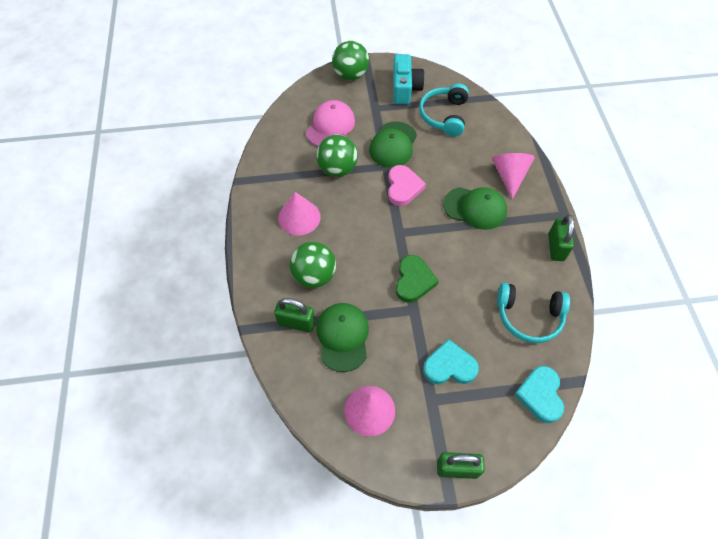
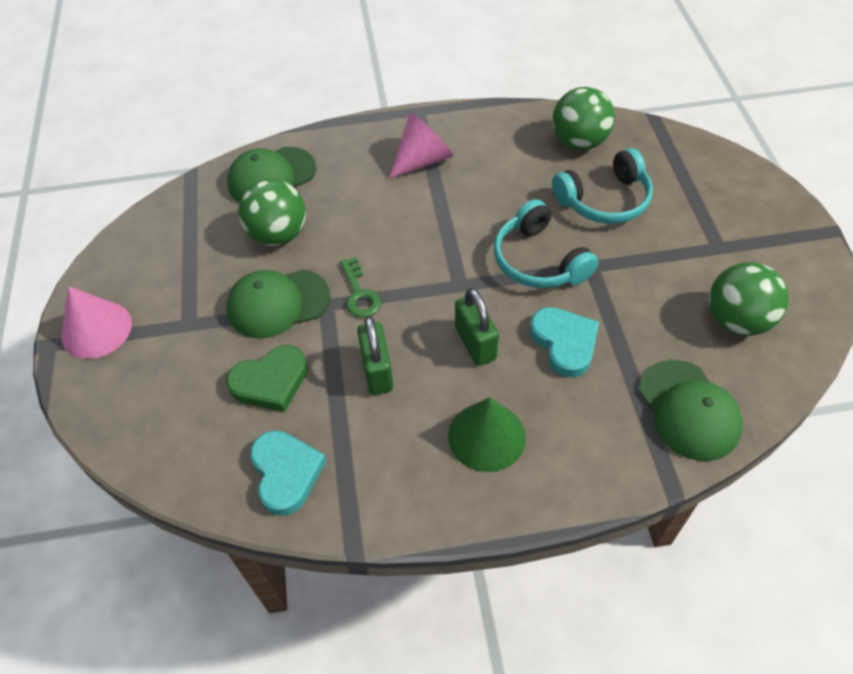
green cone: 0 -> 1
green key: 0 -> 1
green padlock: 3 -> 2
pink cap: 1 -> 0
pink cone: 3 -> 2
pink heart: 1 -> 0
turquoise camera: 1 -> 0

